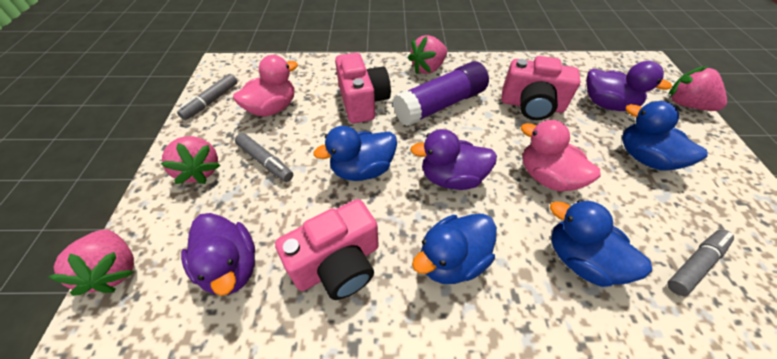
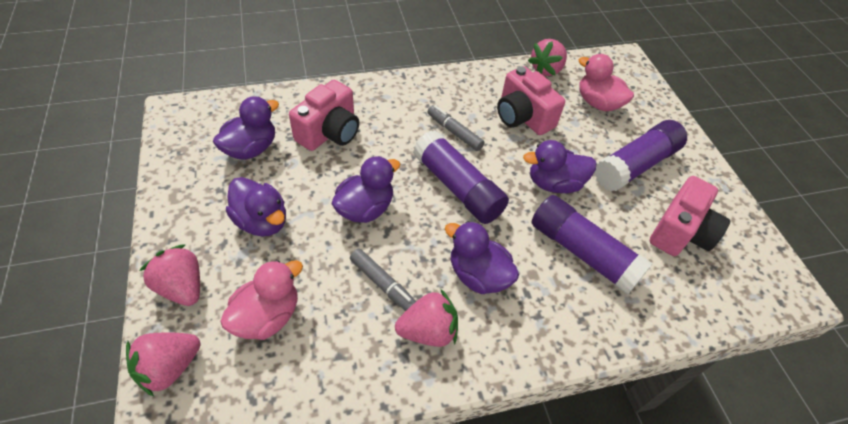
blue duck: 4 -> 0
grey marker: 3 -> 2
purple duck: 3 -> 5
purple glue stick: 1 -> 3

